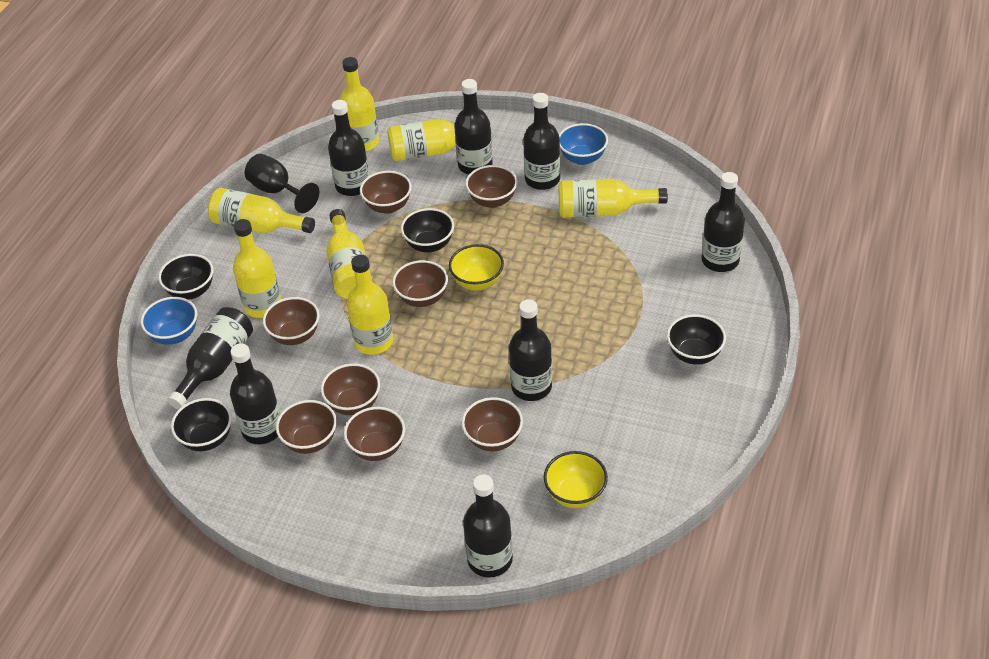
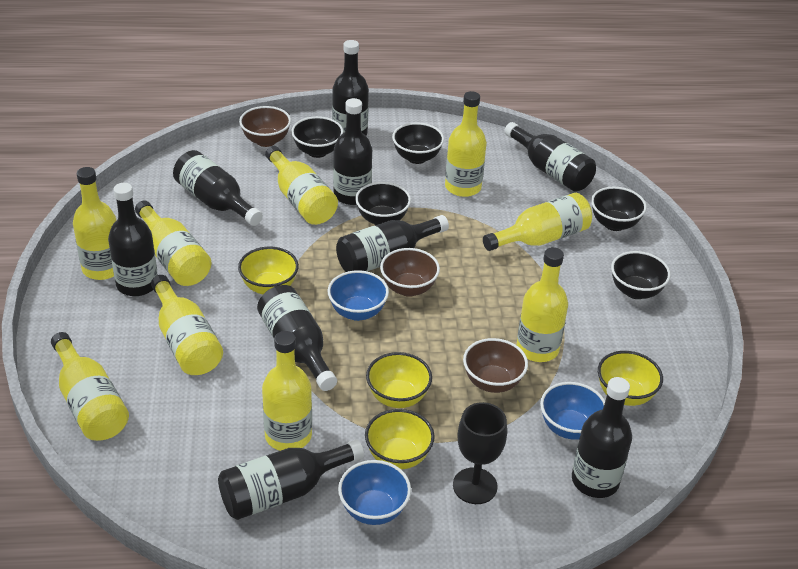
black bottle: 8 -> 9
black bowl: 4 -> 5
blue bowl: 2 -> 3
brown bowl: 8 -> 3
yellow bottle: 7 -> 9
yellow bowl: 2 -> 4

